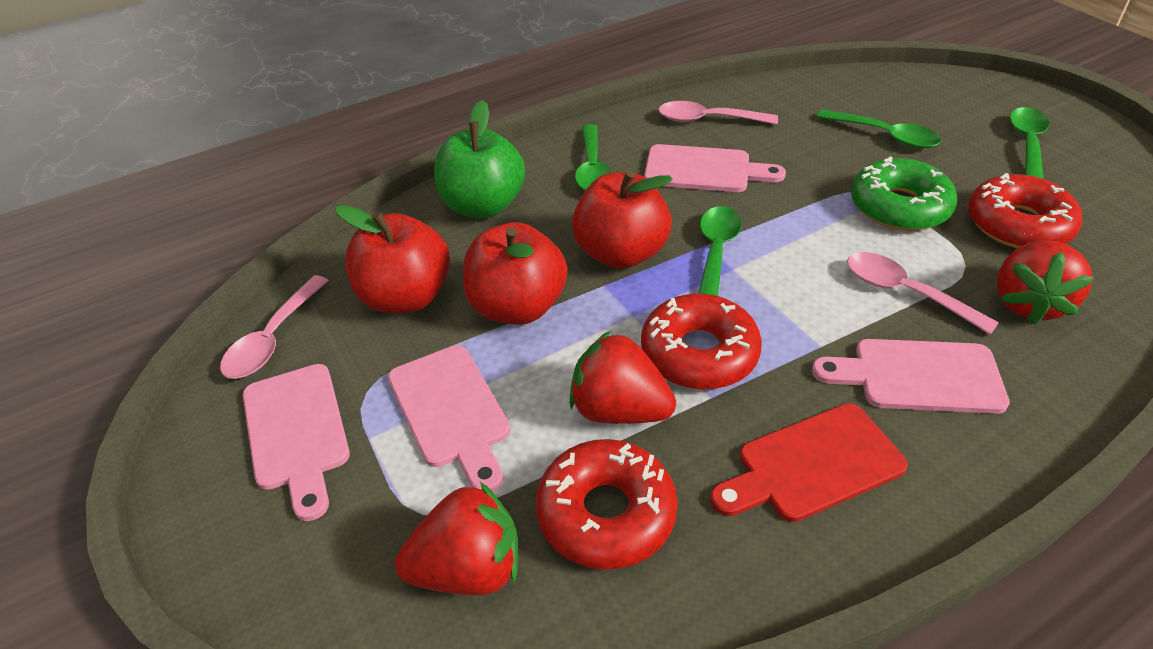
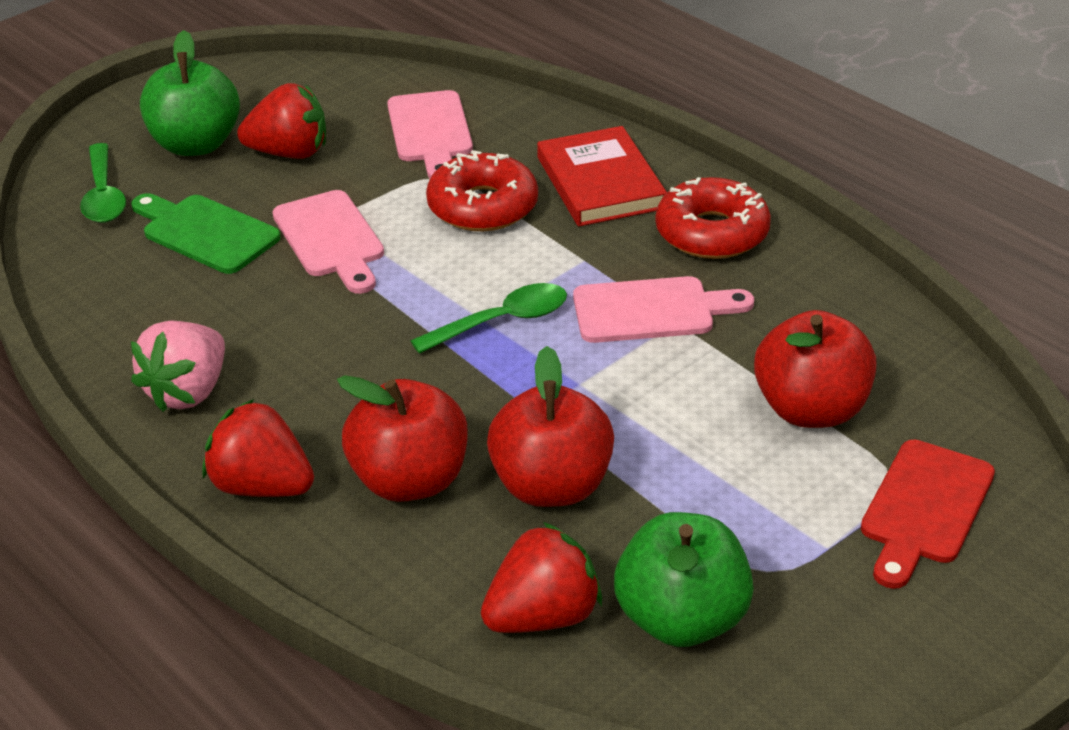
green apple: 1 -> 2
green cutting board: 0 -> 1
green donut: 1 -> 0
green spoon: 4 -> 2
pink cutting board: 4 -> 3
pink spoon: 3 -> 0
pink strawberry: 0 -> 1
red book: 0 -> 1
red donut: 3 -> 2

